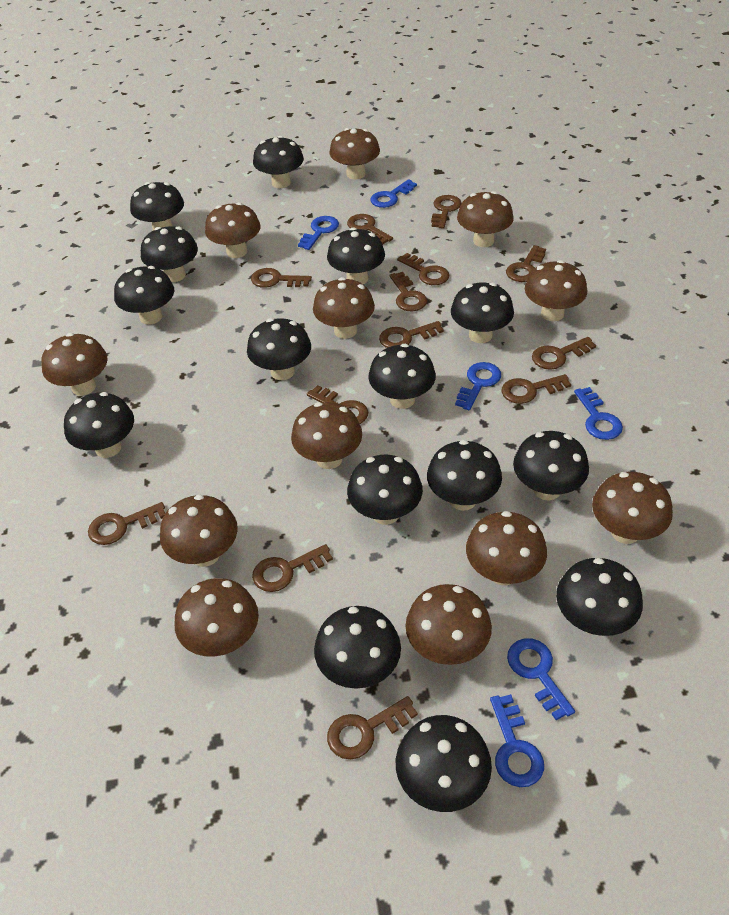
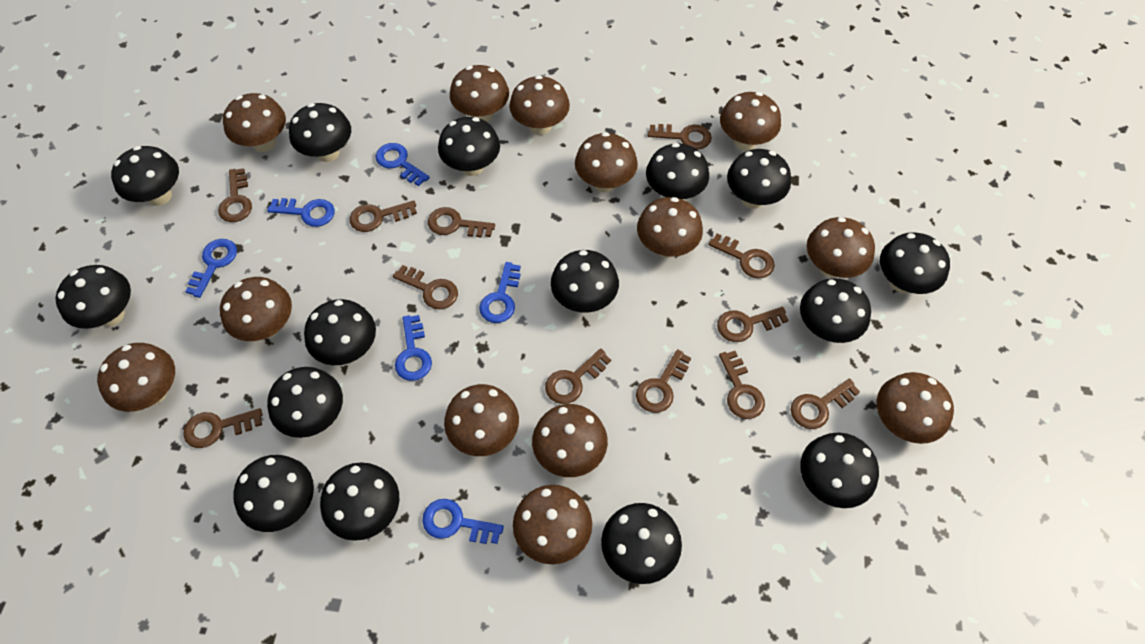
brown key: 13 -> 12
brown mushroom: 12 -> 13

